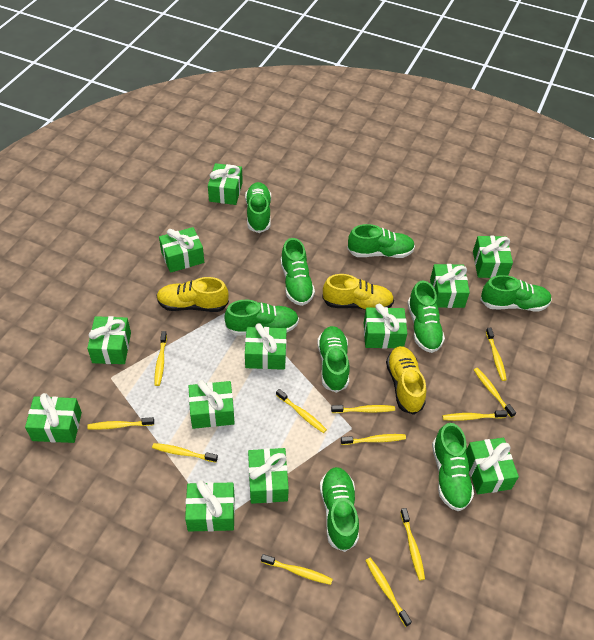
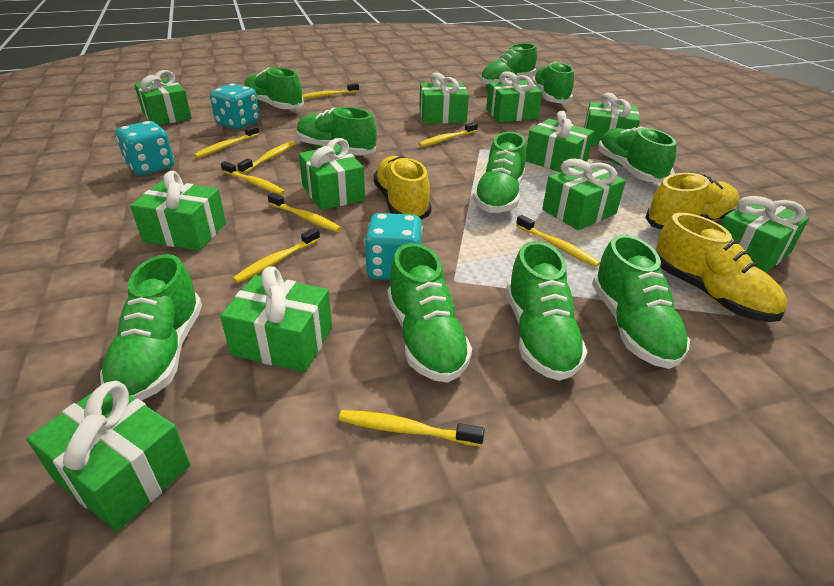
green gift: 12 -> 11
green shoe: 9 -> 10
turquoise dice: 0 -> 3
yellow toothbrush: 12 -> 9

